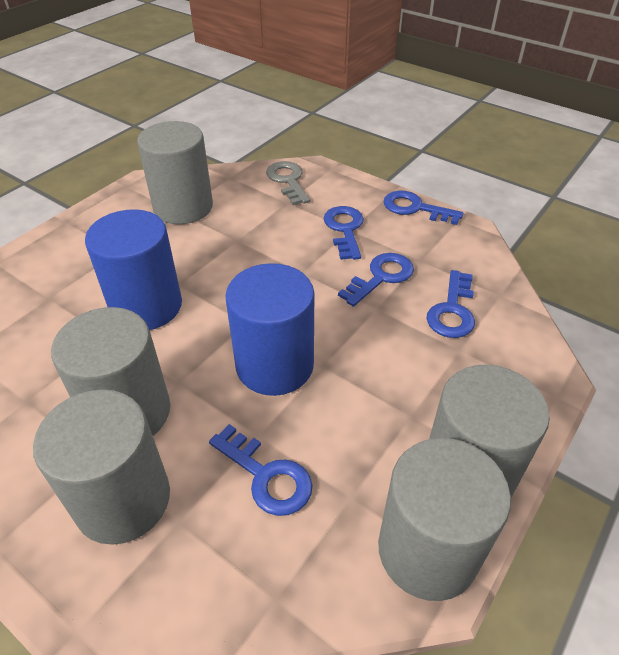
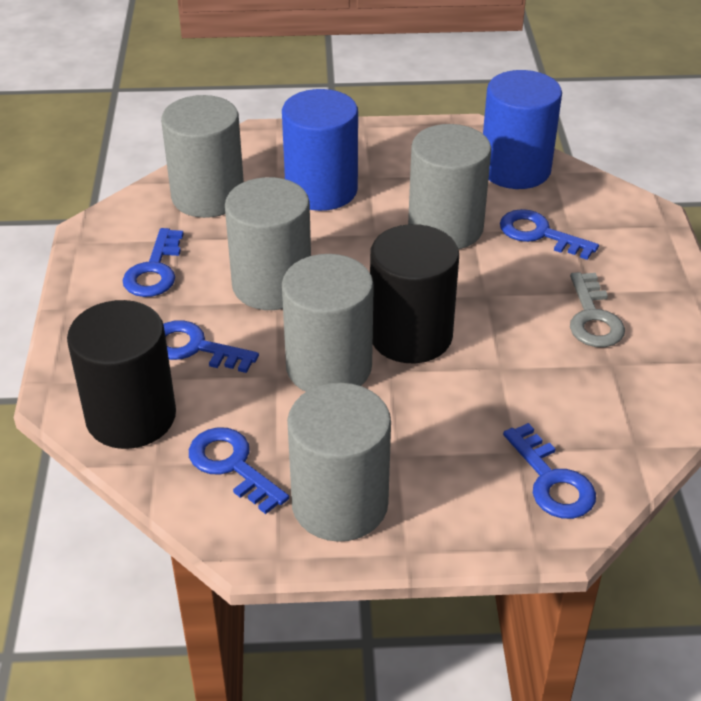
black cylinder: 0 -> 2

